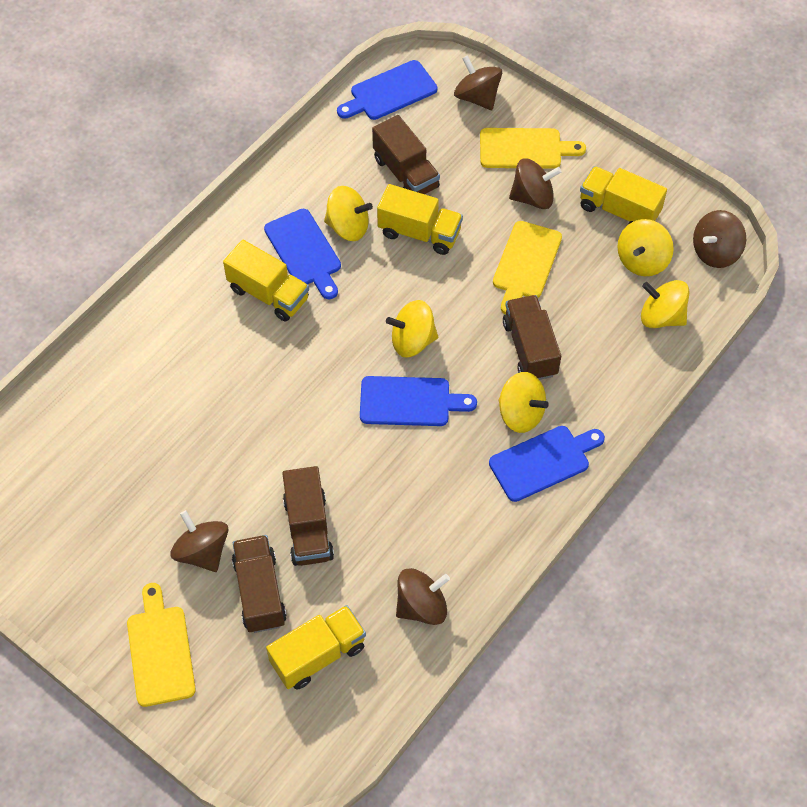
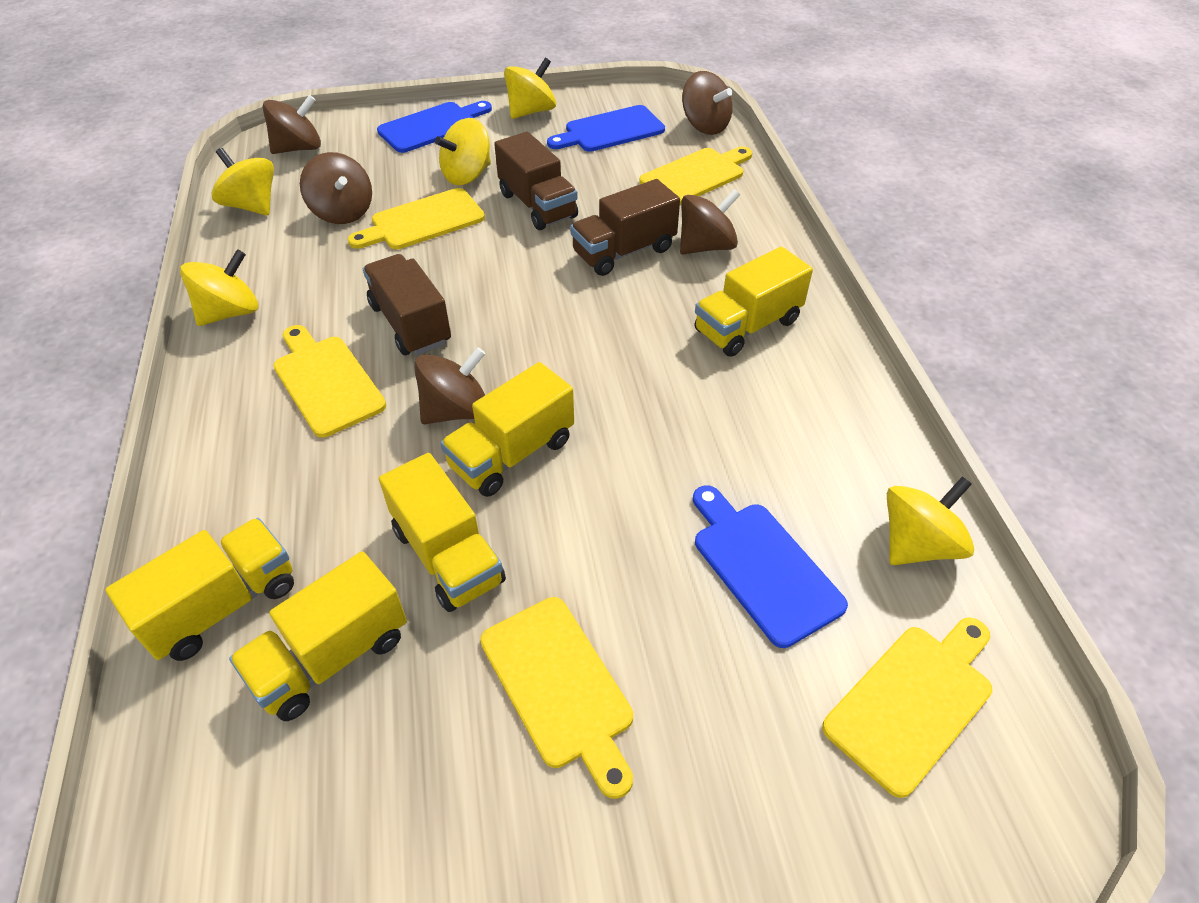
blue cutting board: 4 -> 3
brown truck: 4 -> 3
yellow cutting board: 3 -> 5
yellow truck: 4 -> 5

